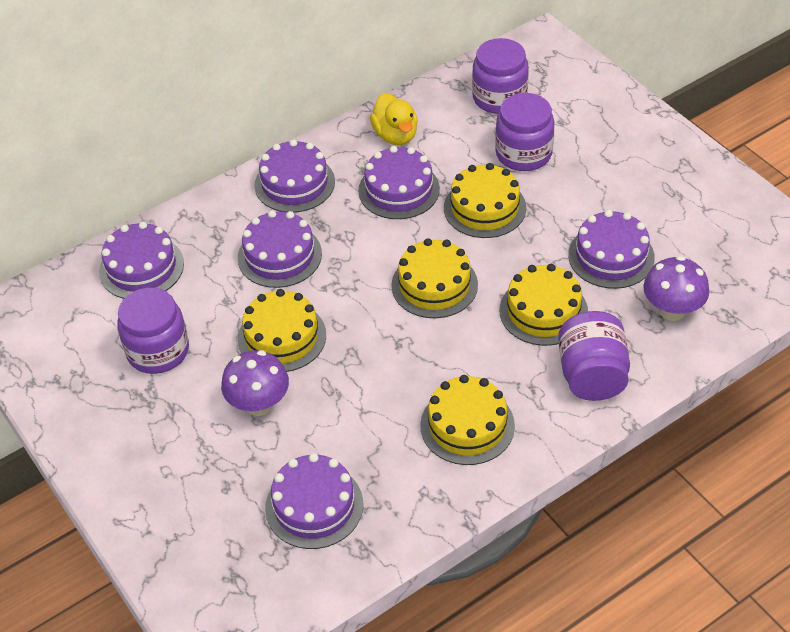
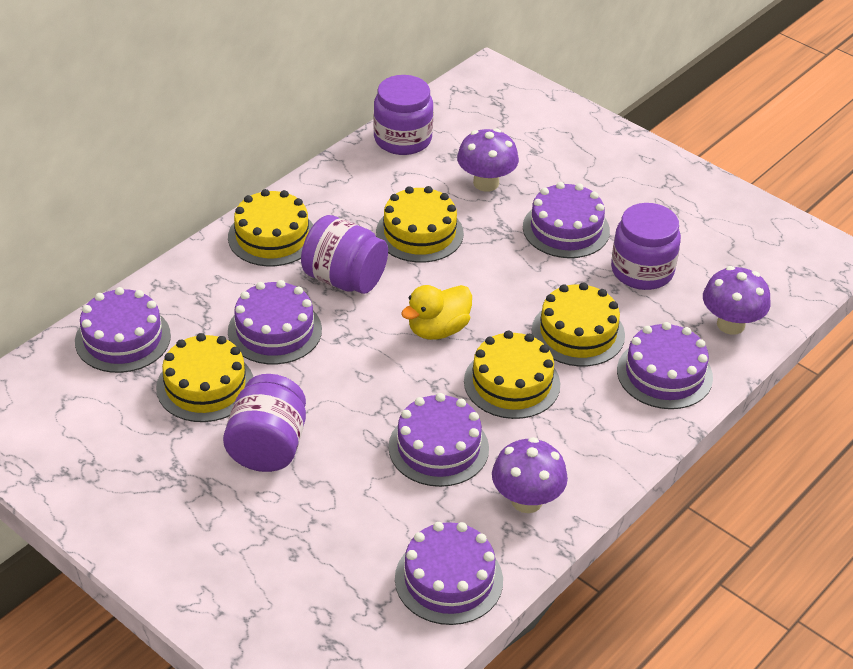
purple mushroom: 2 -> 3

